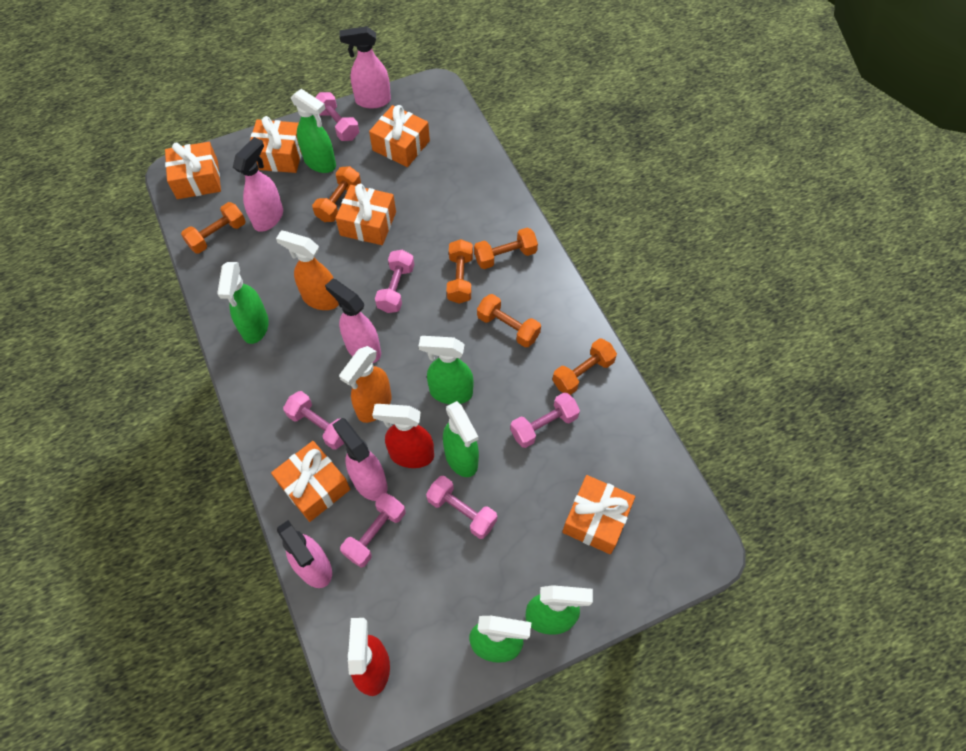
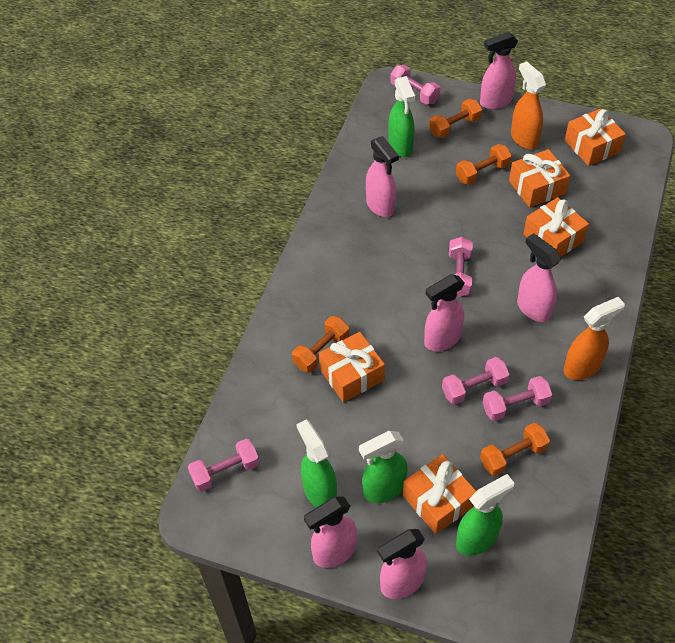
green spray bottle: 6 -> 4
orange dumbbell: 6 -> 4
orange gift: 6 -> 5
pink dumbbell: 6 -> 5
pink spray bottle: 5 -> 6
red spray bottle: 2 -> 0

